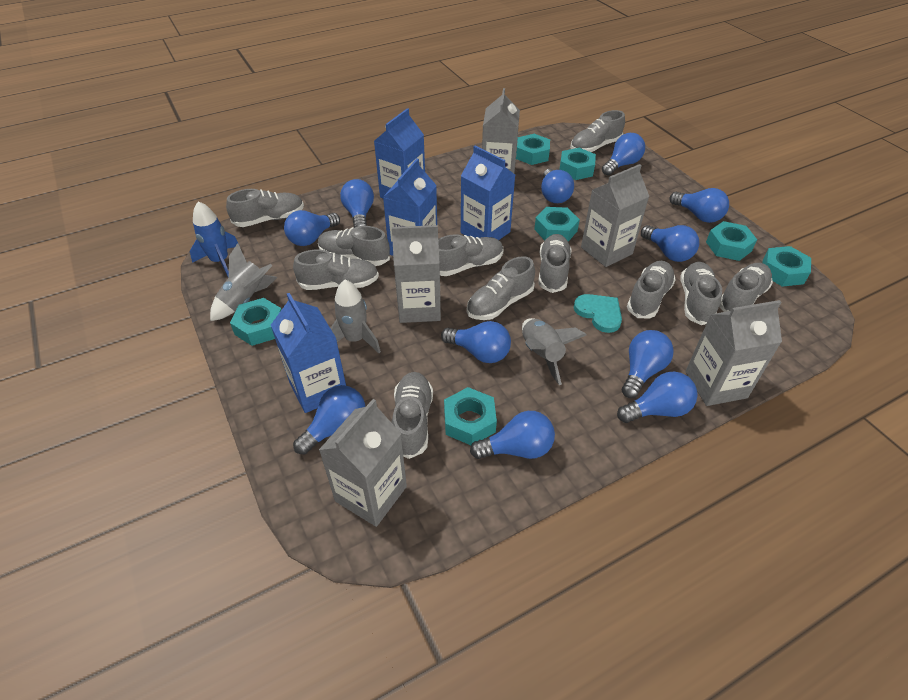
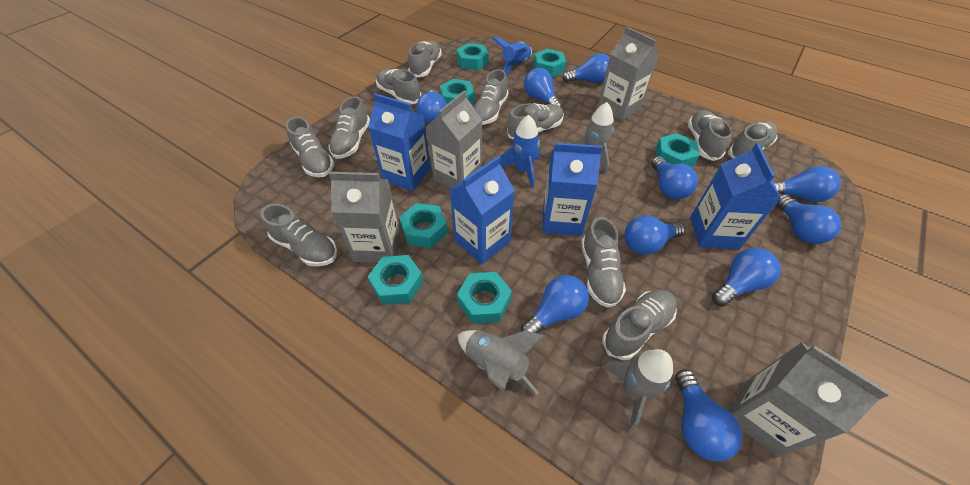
blue light bulb: 11 -> 10
blue rocket: 1 -> 2
grey carton: 5 -> 4
turquoise heart: 1 -> 0

